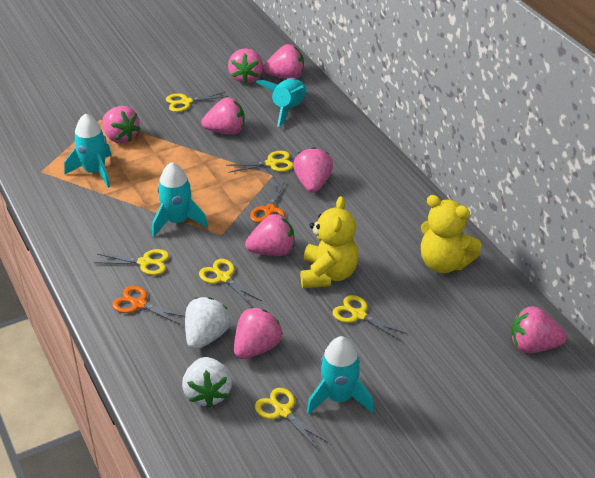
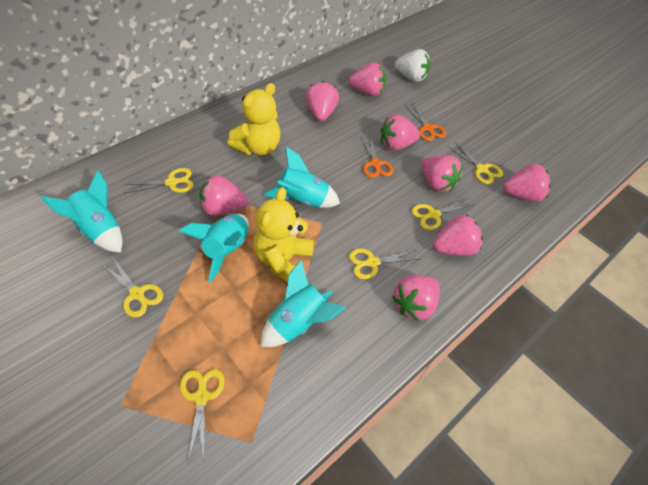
white strawberry: 2 -> 1

